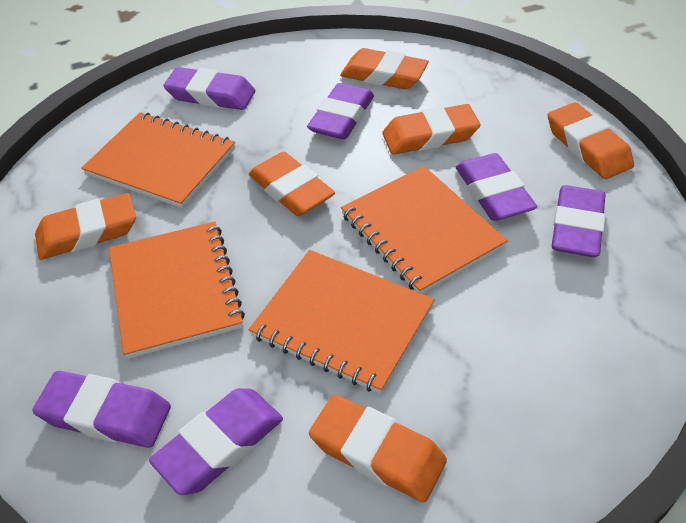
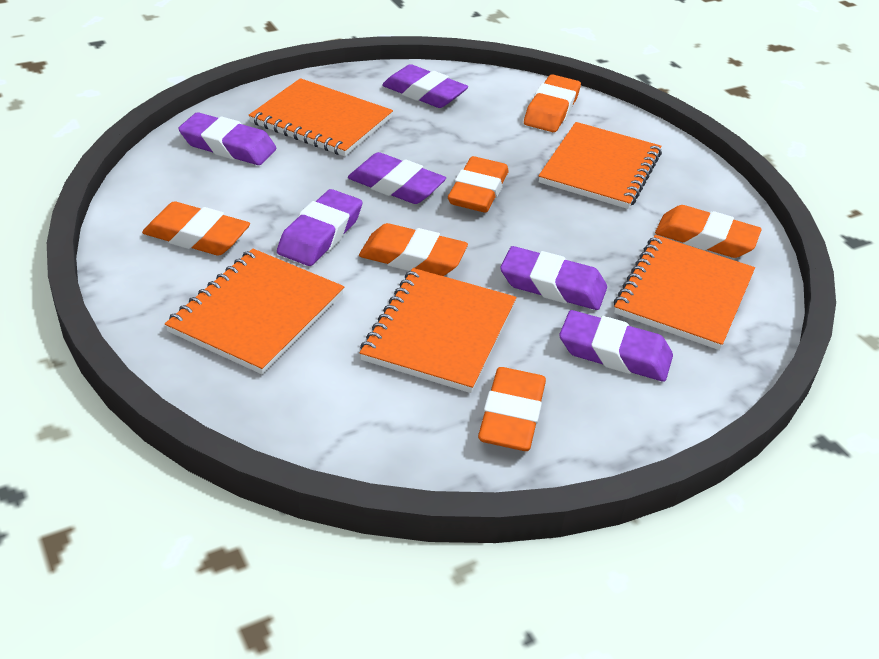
orange notebook: 4 -> 5

